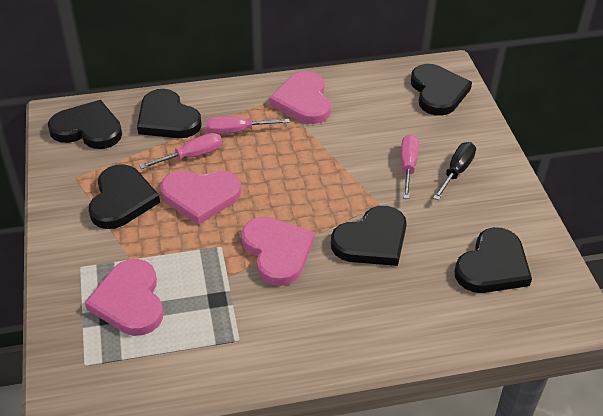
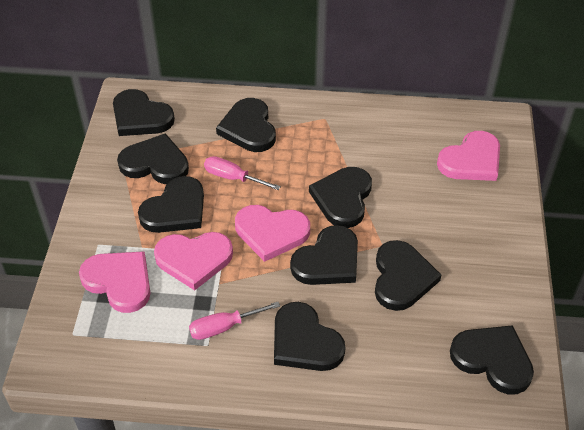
black heart: 6 -> 9
black screwdriver: 1 -> 0
pink screwdriver: 3 -> 2

